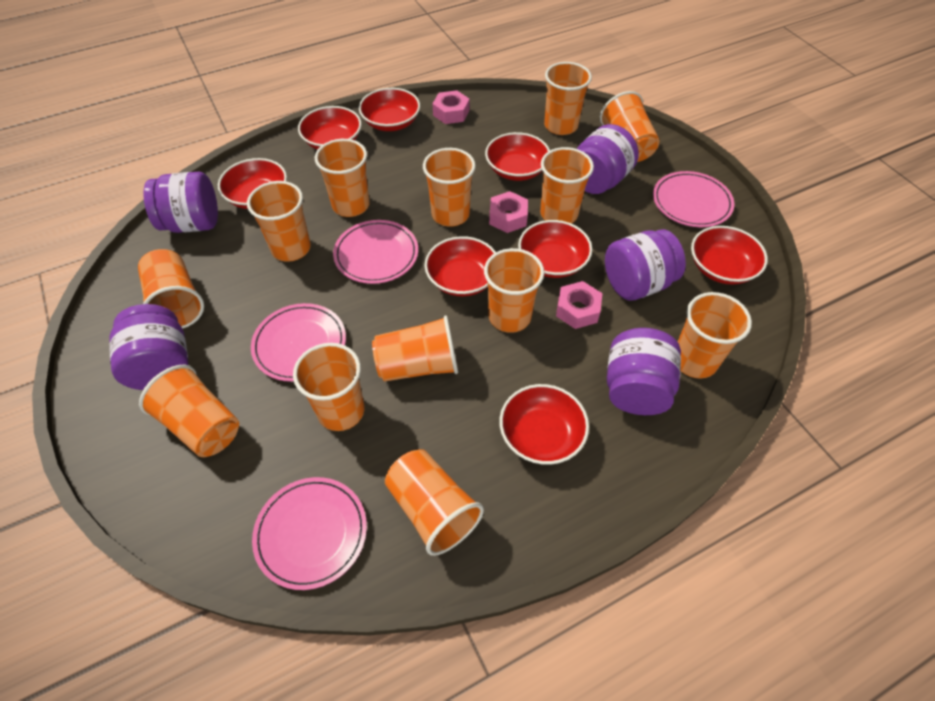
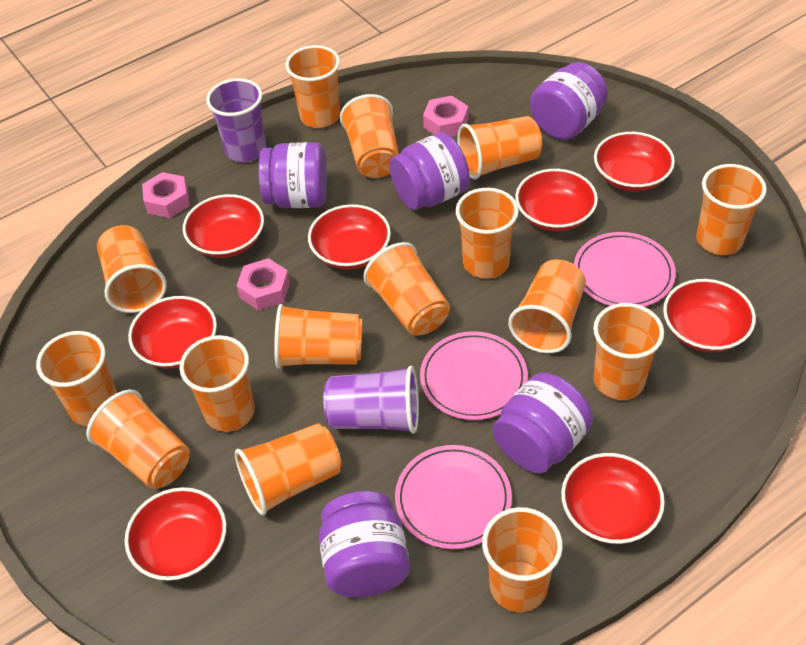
orange cup: 13 -> 15
pink plate: 4 -> 3
purple cup: 0 -> 2

